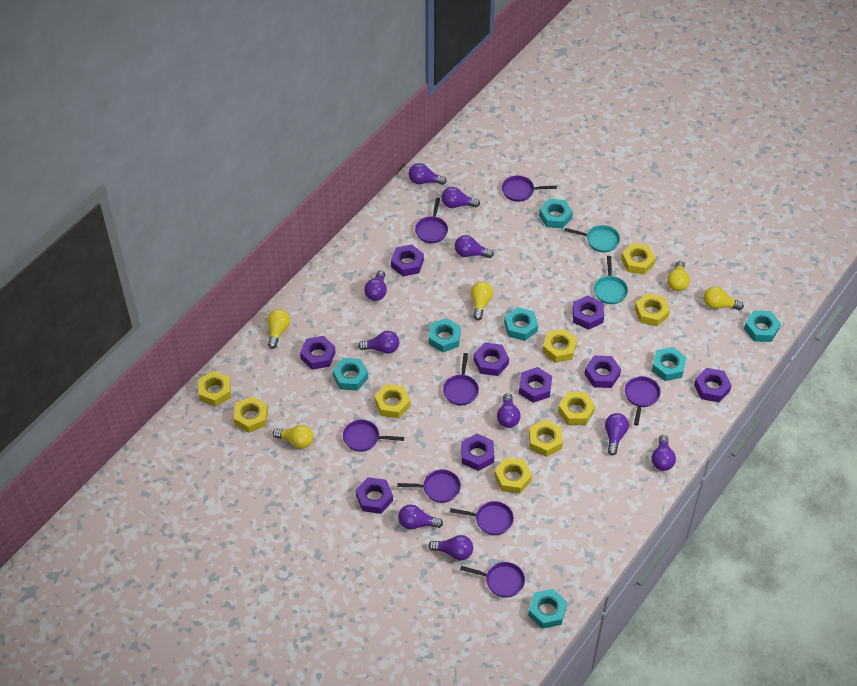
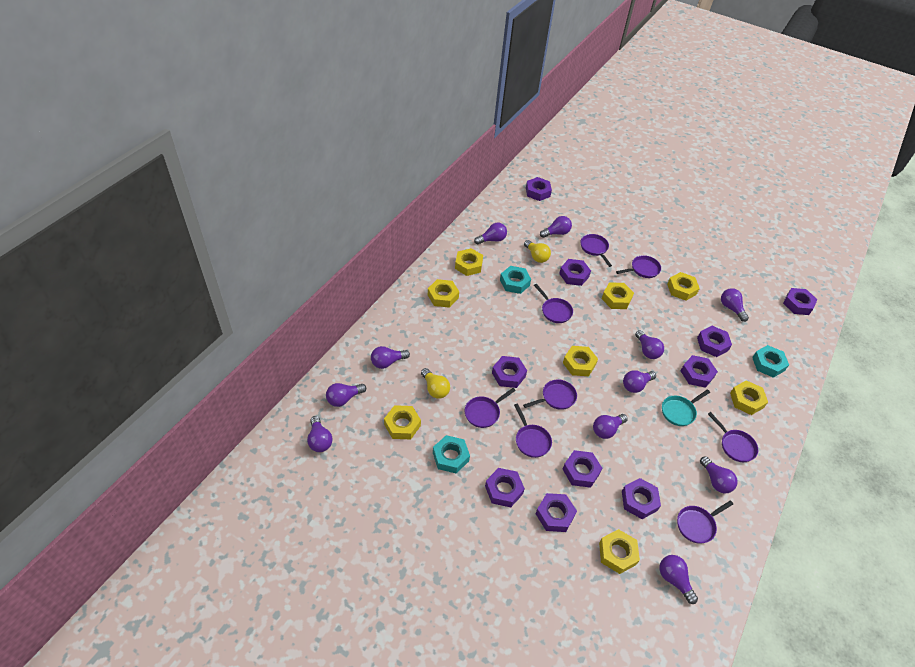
purple light bulb: 10 -> 11
purple nut: 9 -> 10
turquoise nut: 7 -> 3
turquoise pan: 2 -> 1
yellow light bulb: 5 -> 2
yellow nut: 9 -> 8

